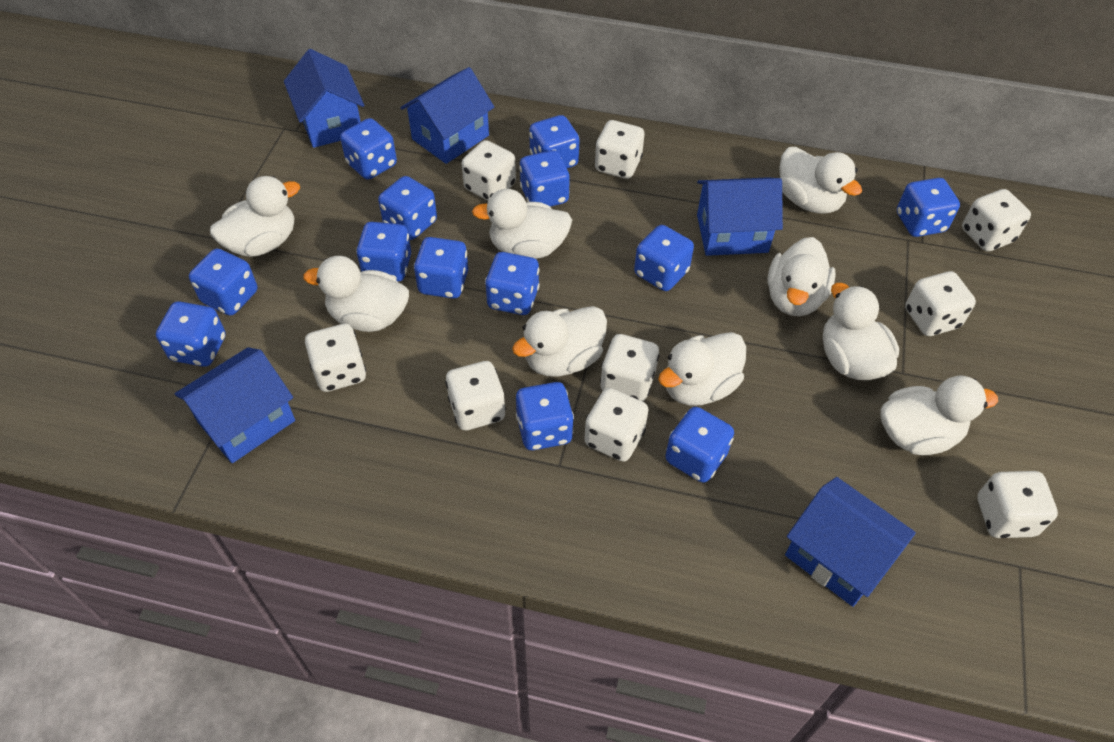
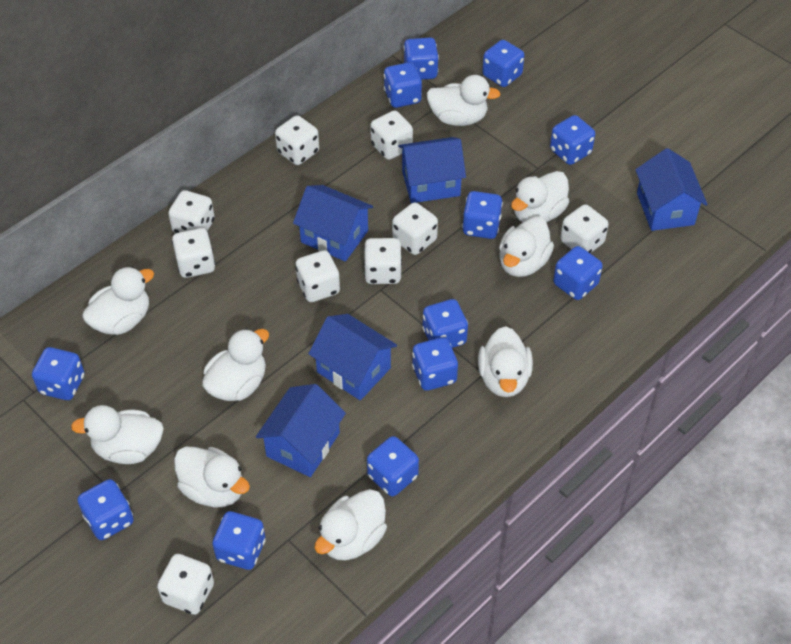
blue dice: 13 -> 12

